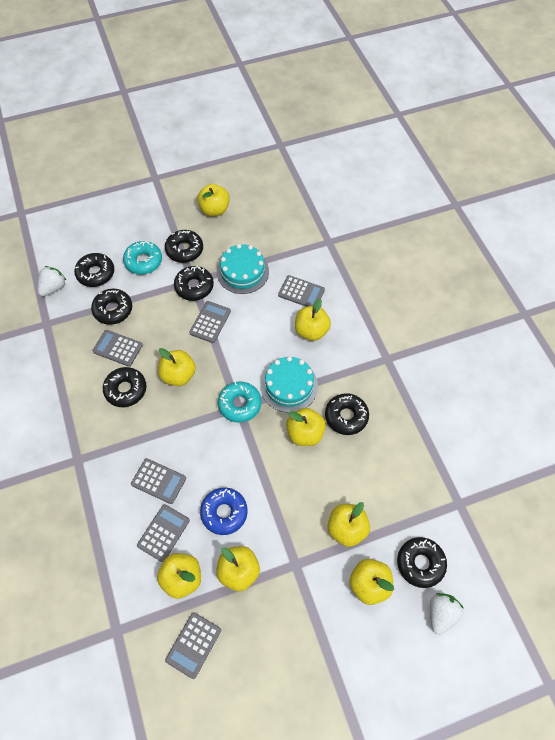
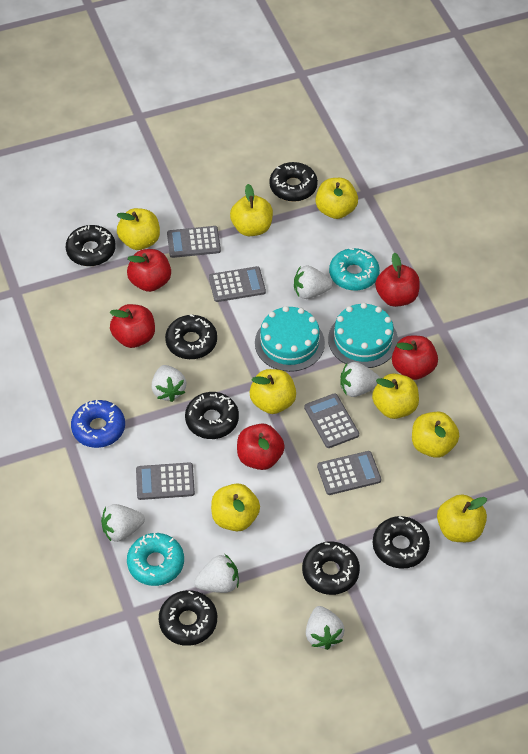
grey calculator: 6 -> 5
red apple: 0 -> 5
white strawberry: 2 -> 6

